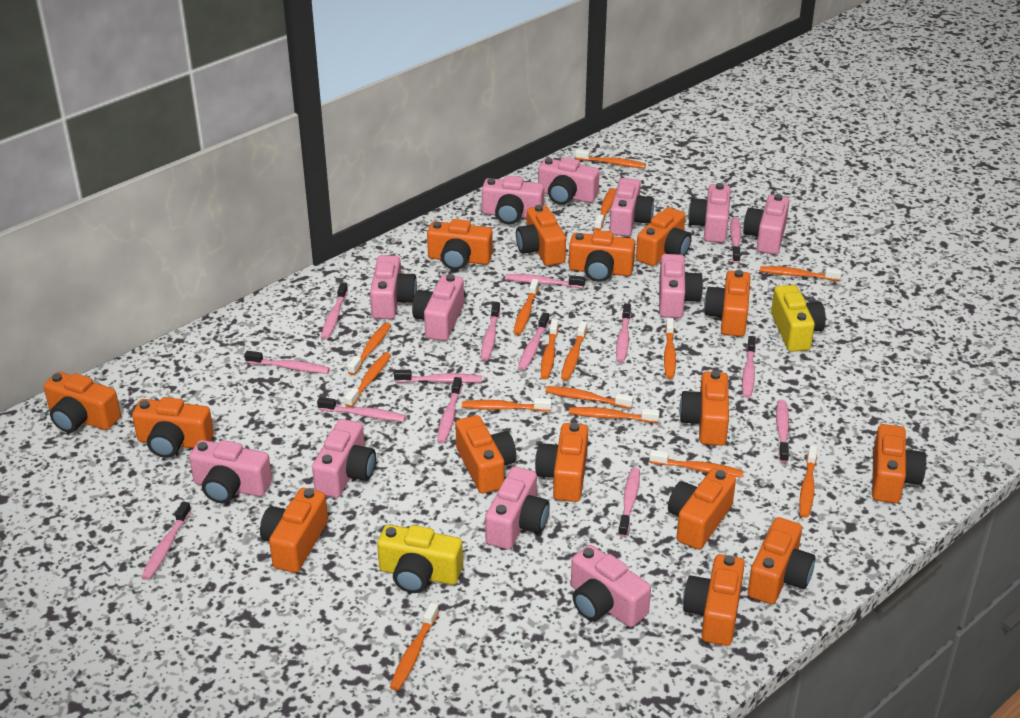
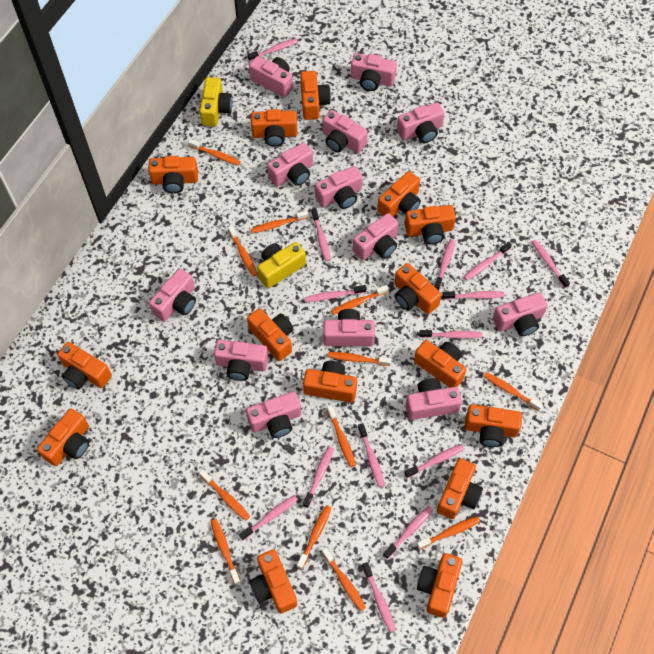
orange toothbrush: 15 -> 12
pink camera: 12 -> 13

